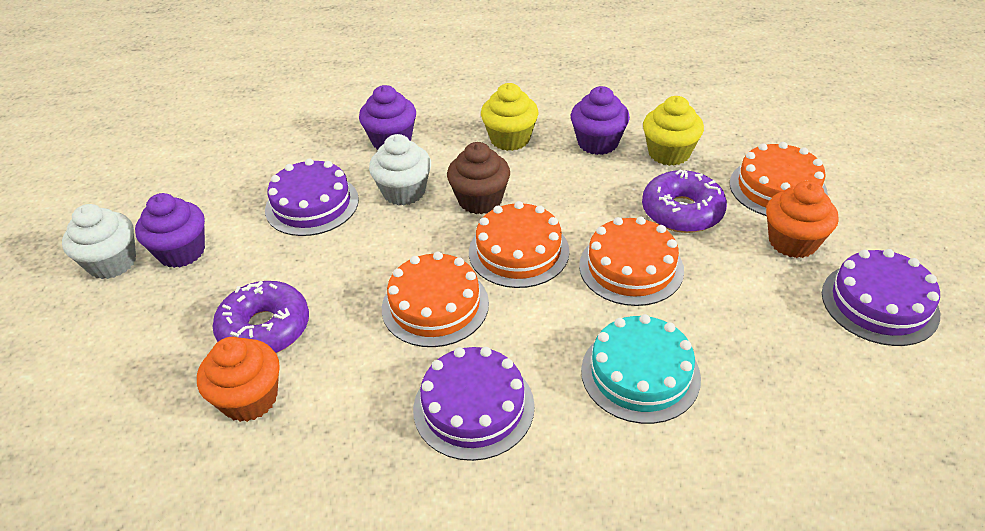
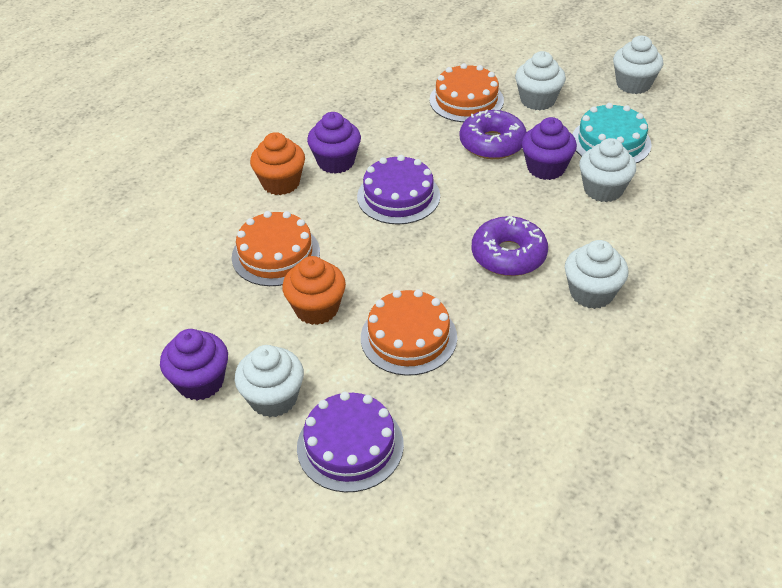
brown cupcake: 1 -> 0
orange cake: 4 -> 3
purple cake: 3 -> 2
white cupcake: 2 -> 5
yellow cupcake: 2 -> 0

